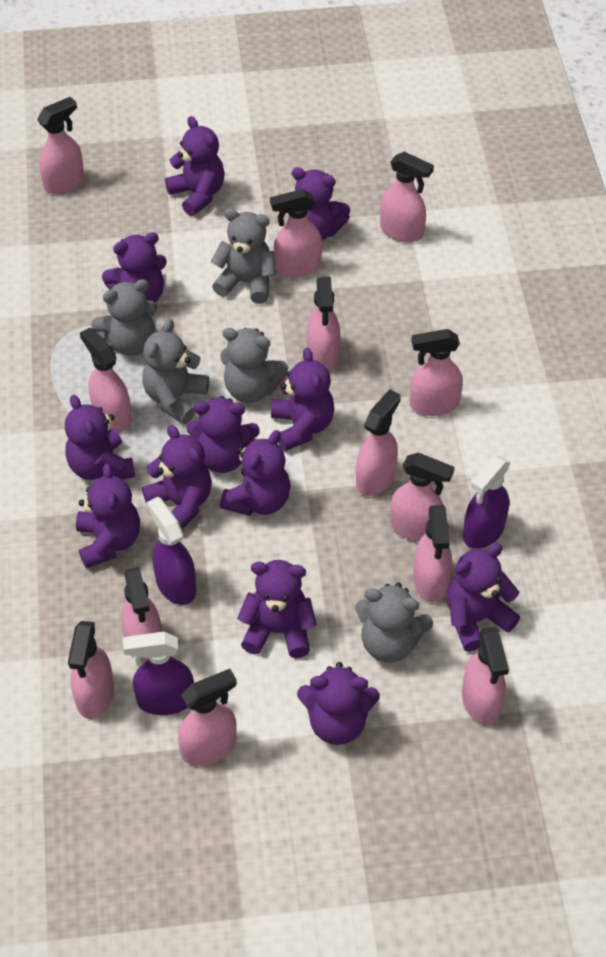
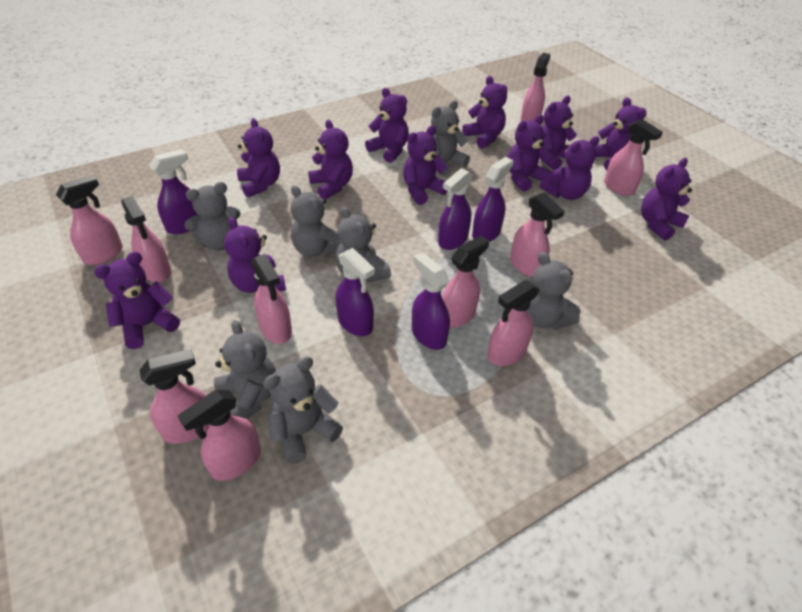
grey teddy bear: 5 -> 7
pink spray bottle: 13 -> 10
purple spray bottle: 3 -> 5

